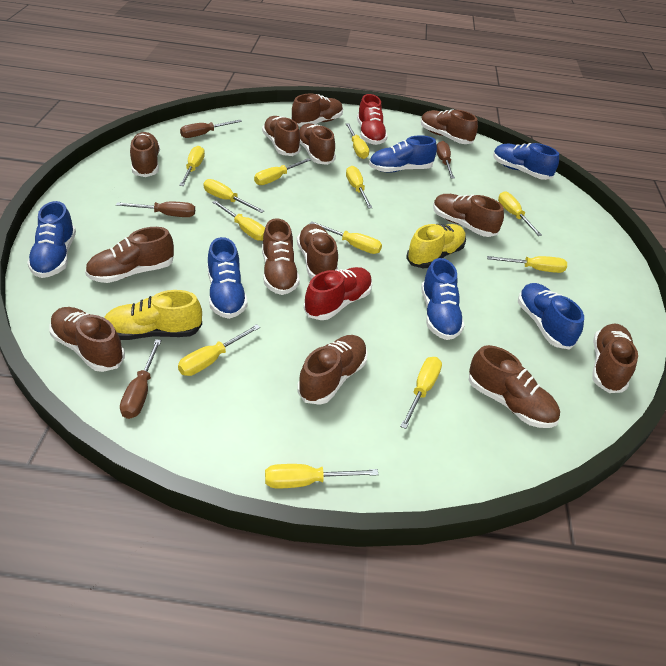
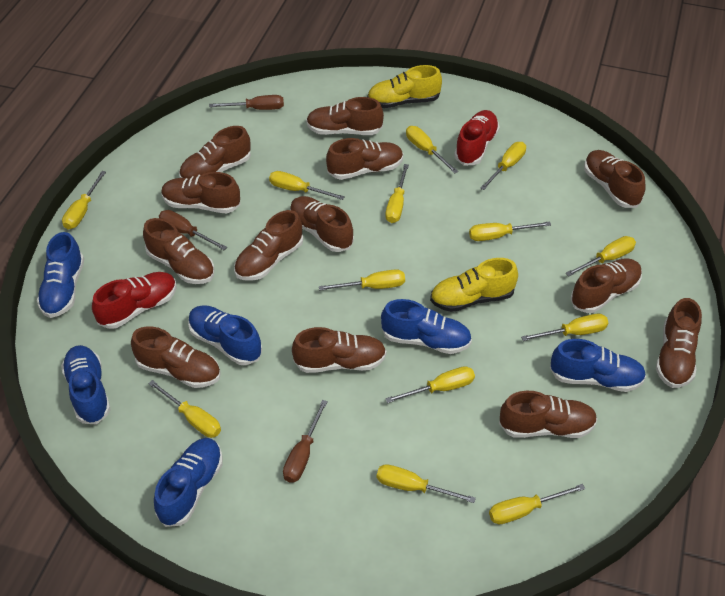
brown screwdriver: 4 -> 3
yellow screwdriver: 12 -> 13

